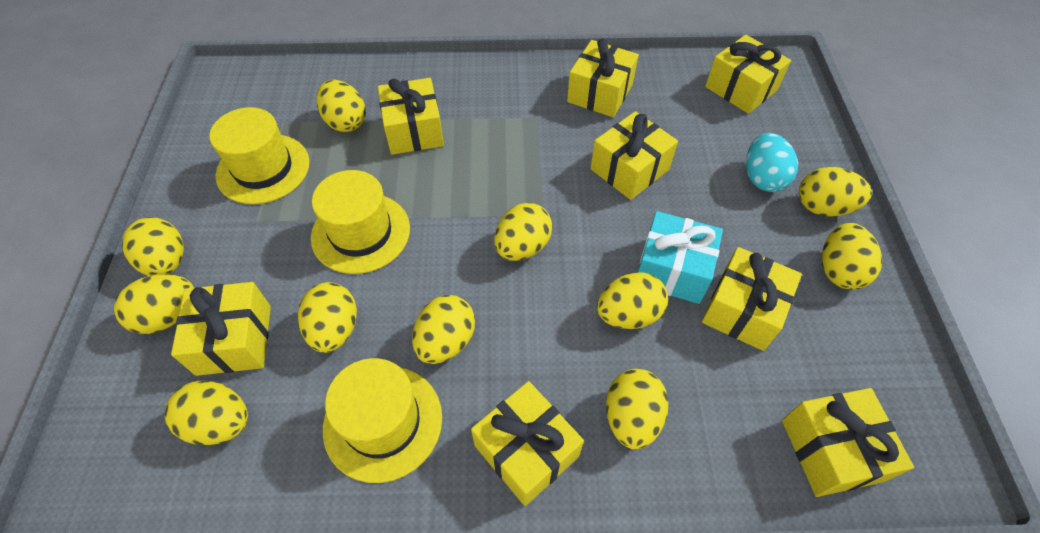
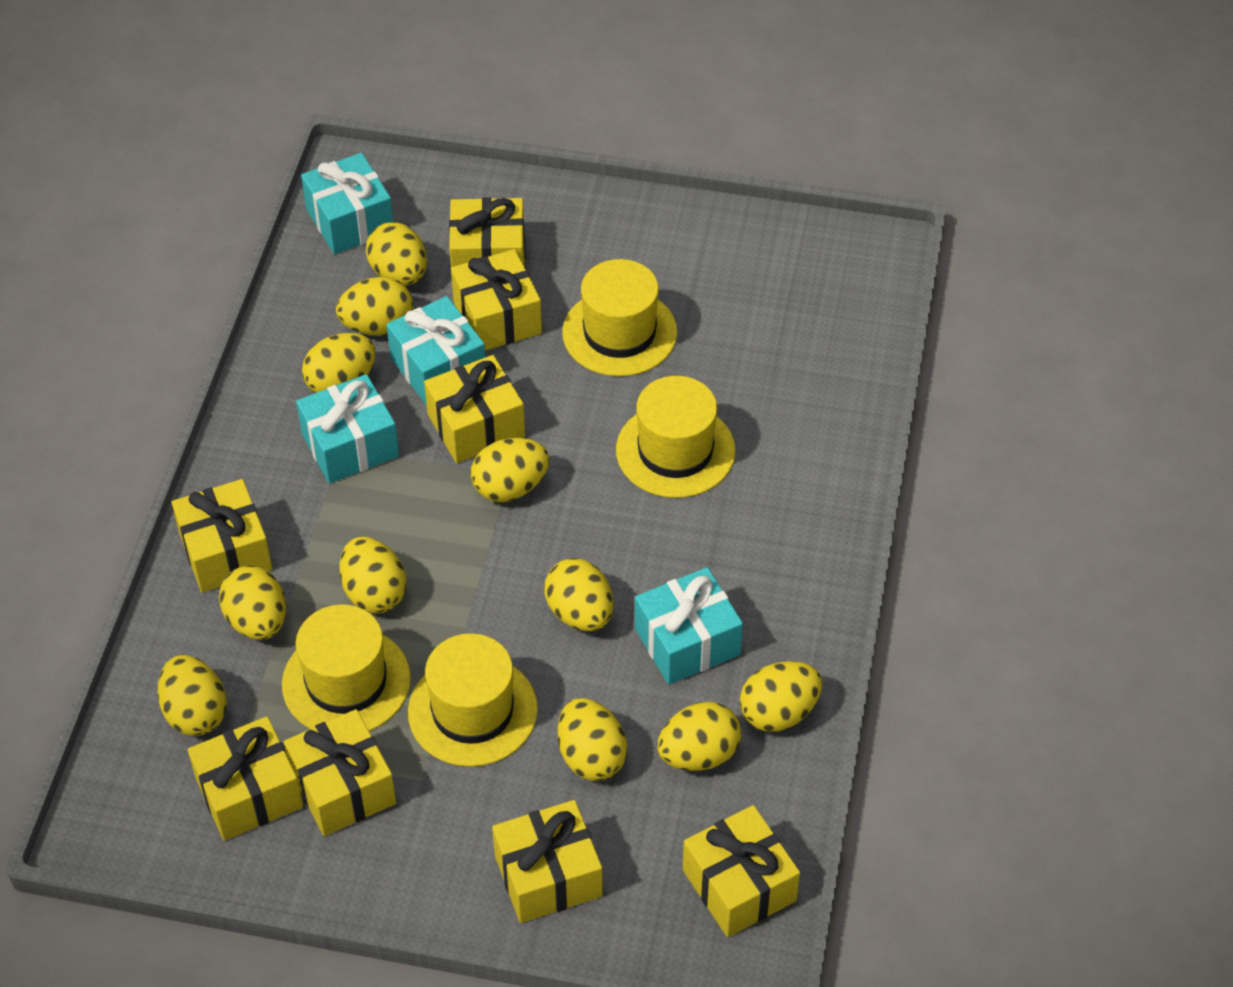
turquoise egg: 1 -> 0
turquoise gift: 1 -> 4
yellow hat: 3 -> 4

